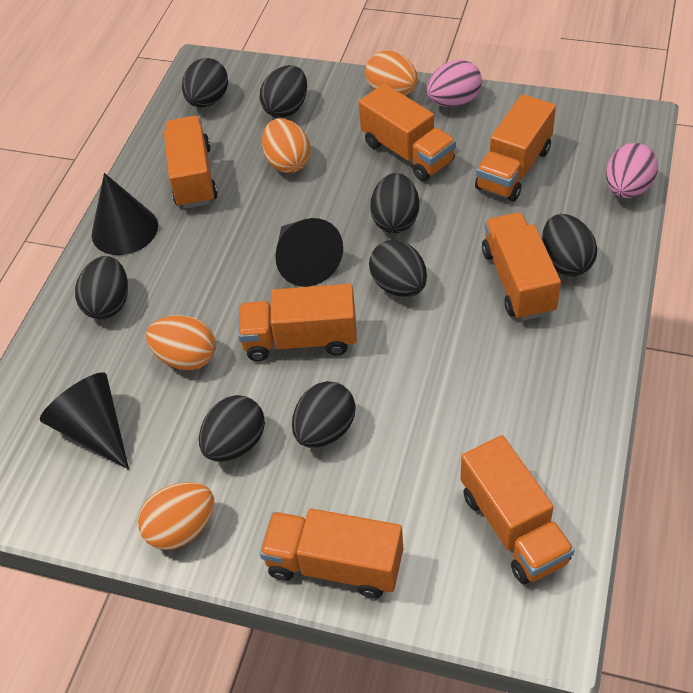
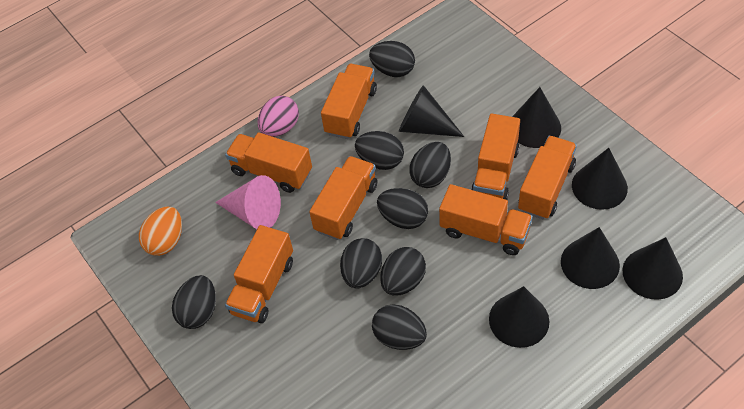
black cone: 3 -> 6
orange egg: 4 -> 1
pink cone: 0 -> 1
pink egg: 2 -> 1

